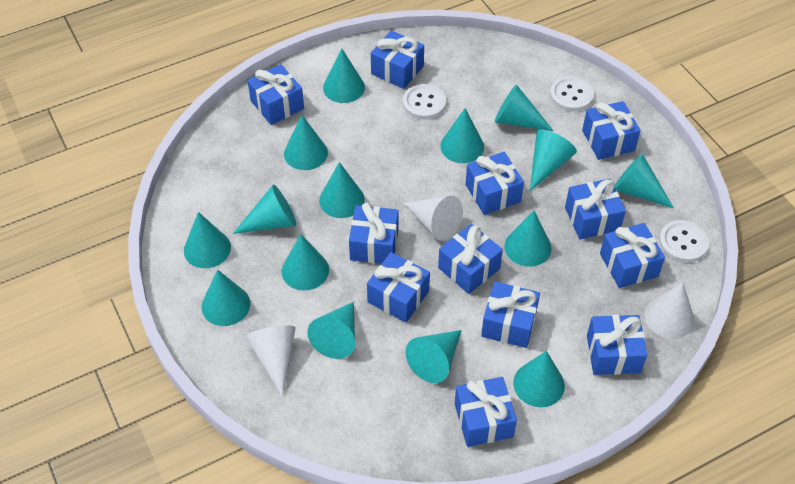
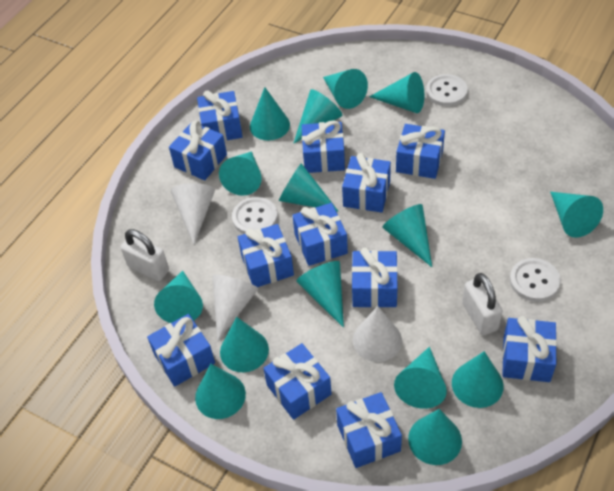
white padlock: 0 -> 2

